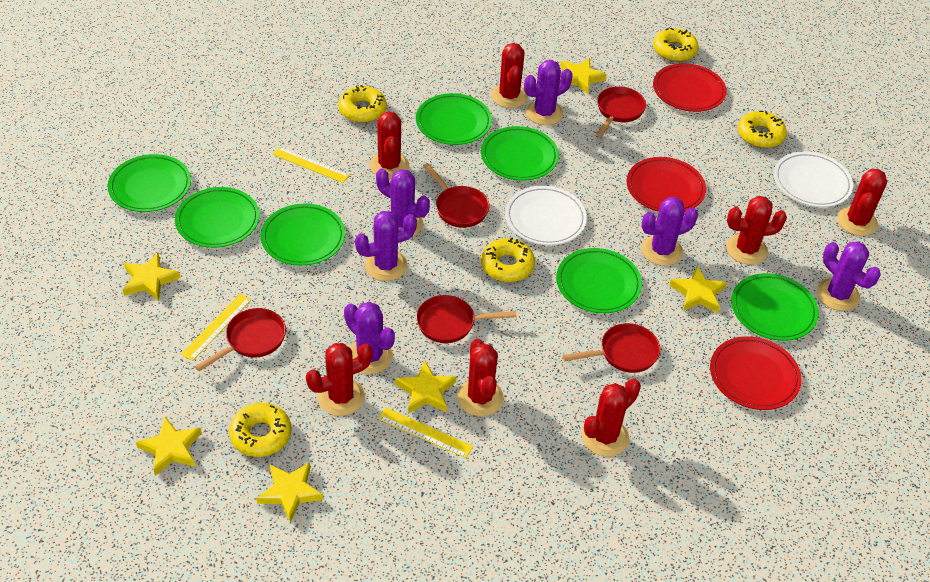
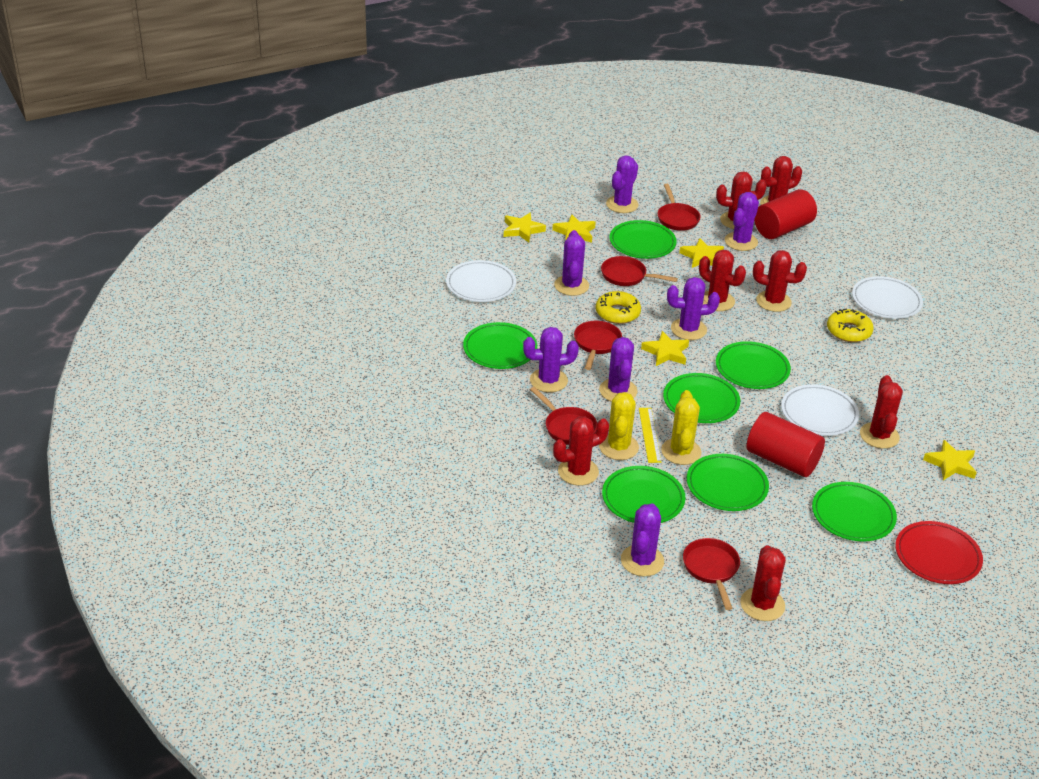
purple cactus: 6 -> 7
red cylinder: 0 -> 2
red plate: 3 -> 1
white plate: 2 -> 3
yellow cactus: 0 -> 2
yellow donut: 5 -> 2
yellow ruler: 3 -> 1
yellow star: 6 -> 5

